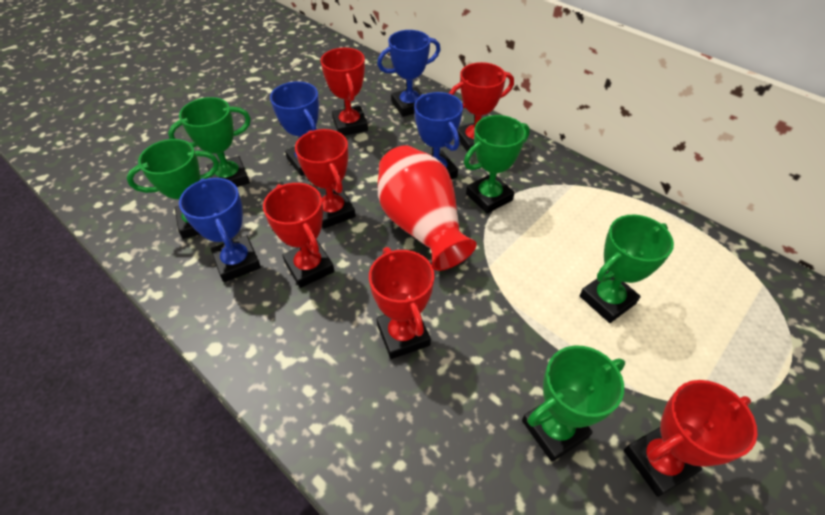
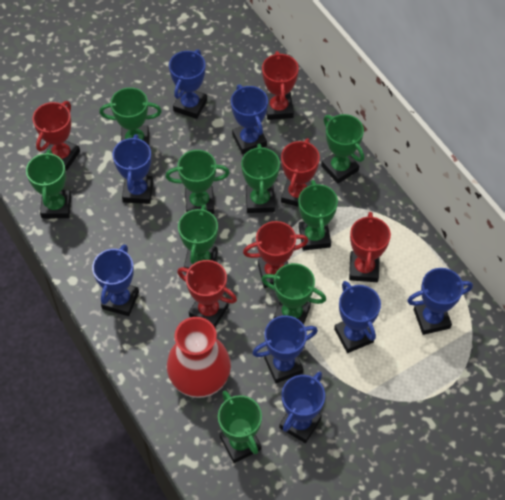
blue trophy: 4 -> 8
green trophy: 5 -> 9

